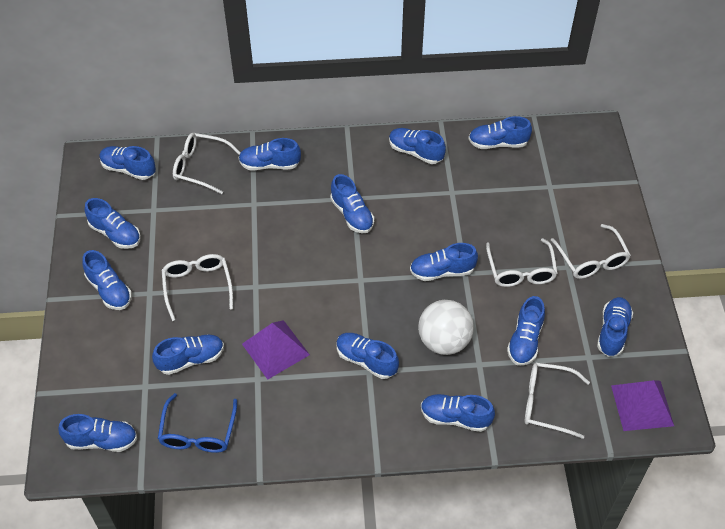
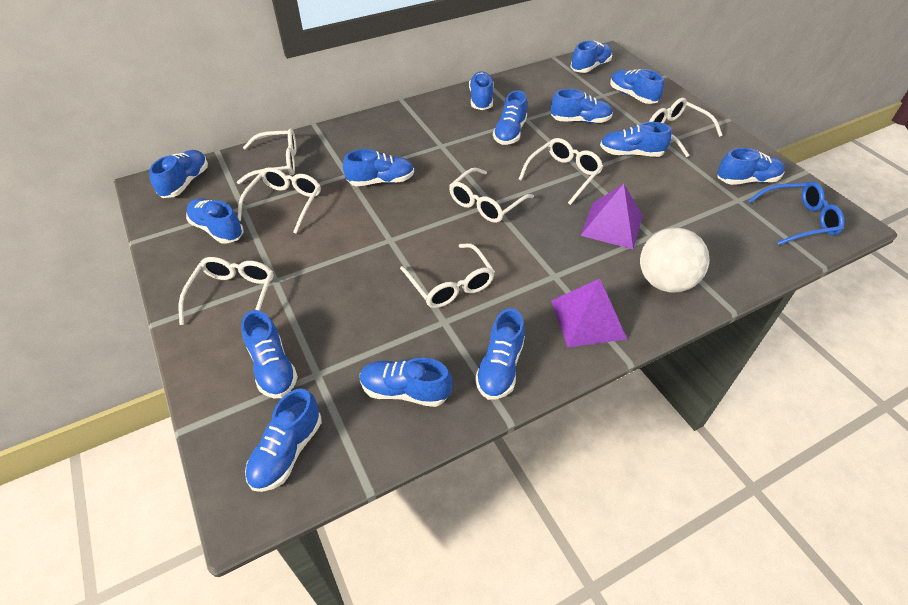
white glasses: 5 -> 7

